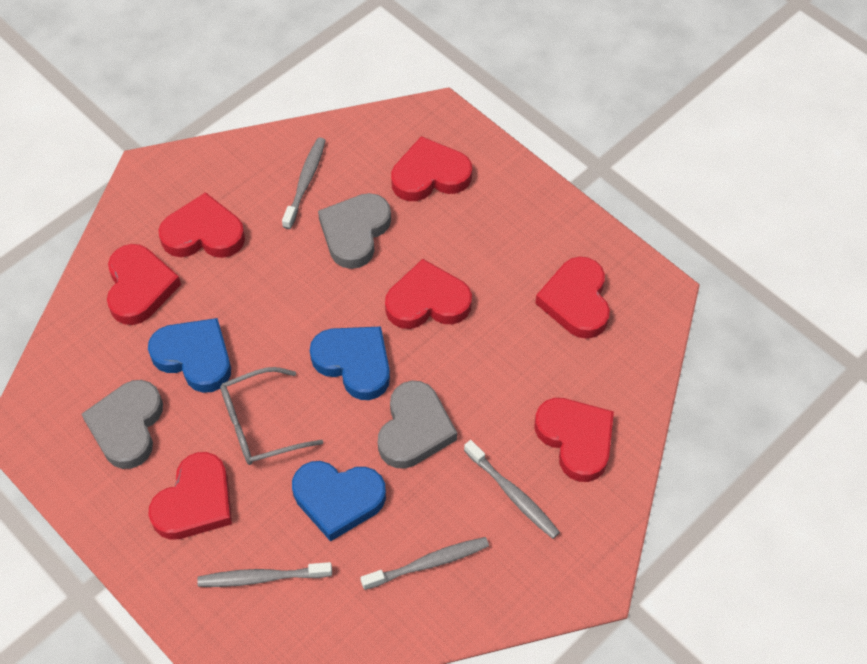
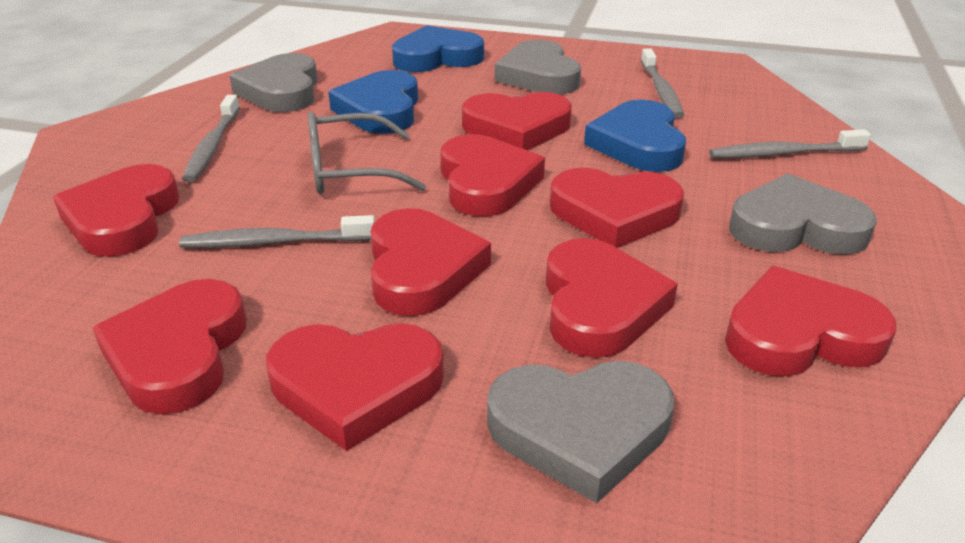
grey heart: 3 -> 4
red heart: 7 -> 9

